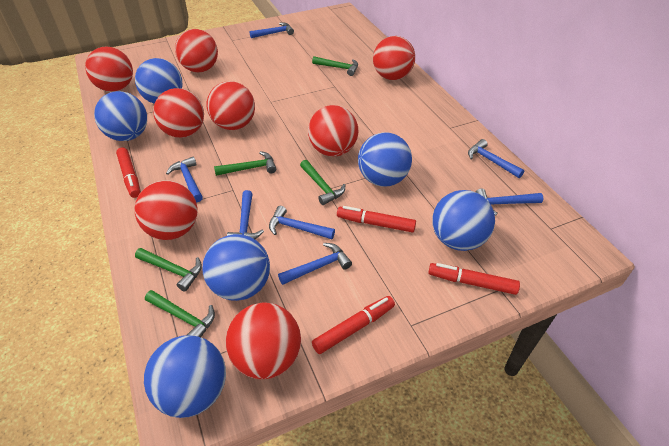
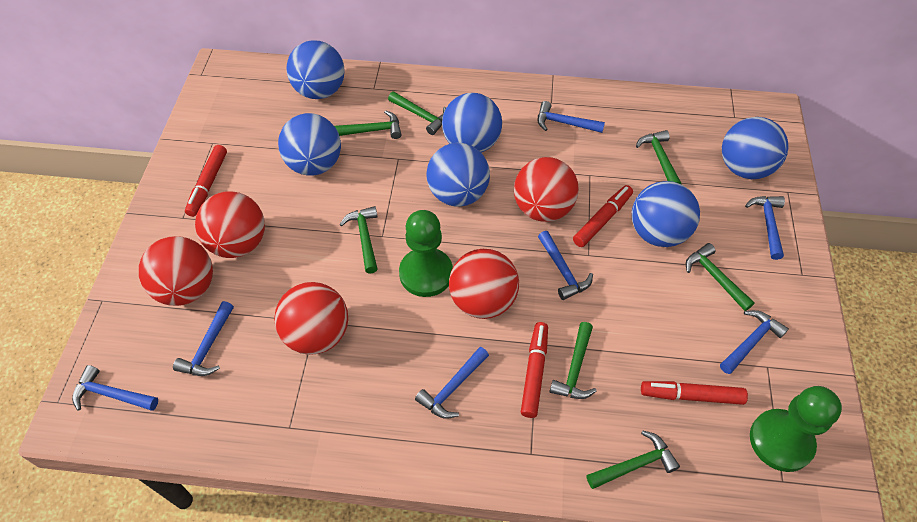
green hammer: 5 -> 7
green pawn: 0 -> 2
red ball: 8 -> 5

